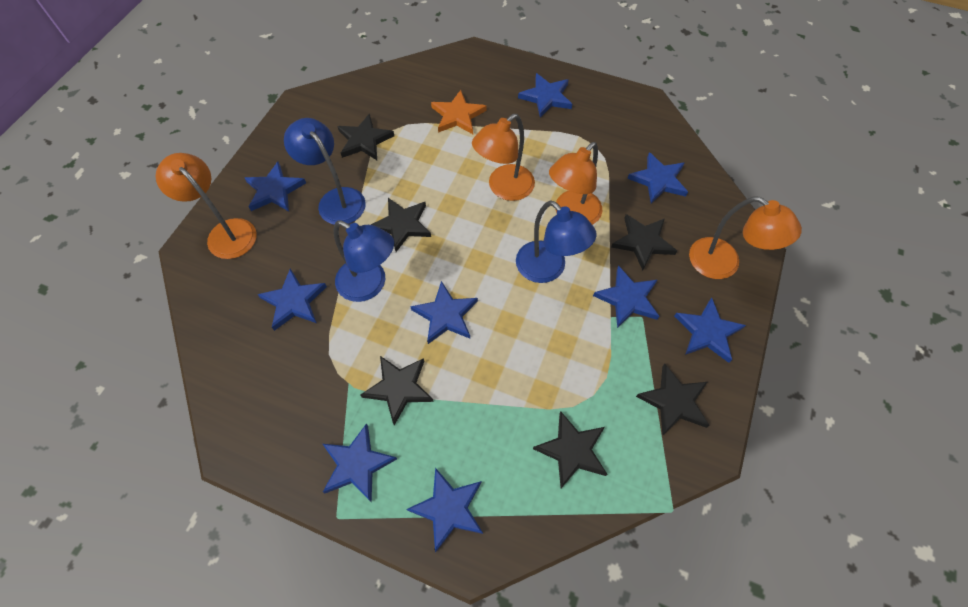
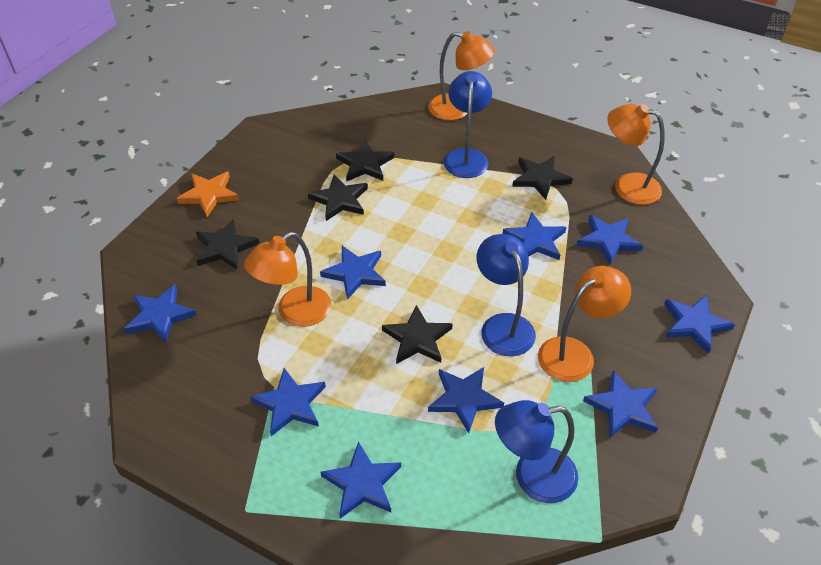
black star: 6 -> 5

